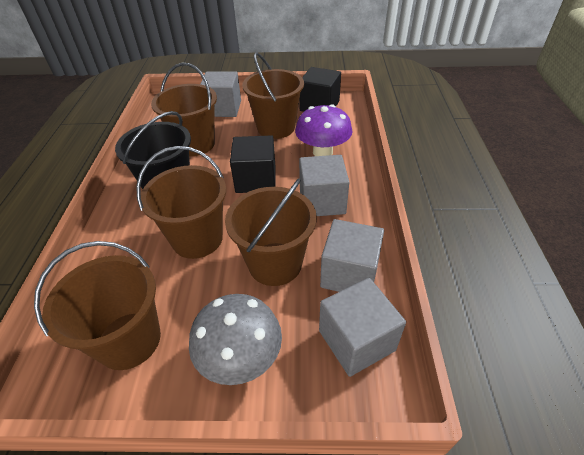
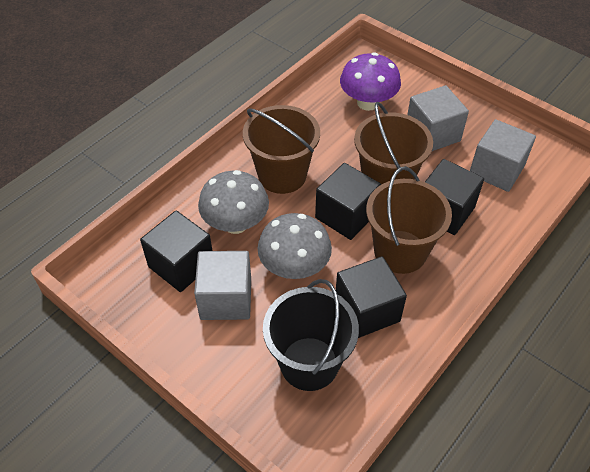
black cube: 2 -> 4
brown bucket: 5 -> 3
grey cube: 4 -> 3
grey mushroom: 1 -> 2

